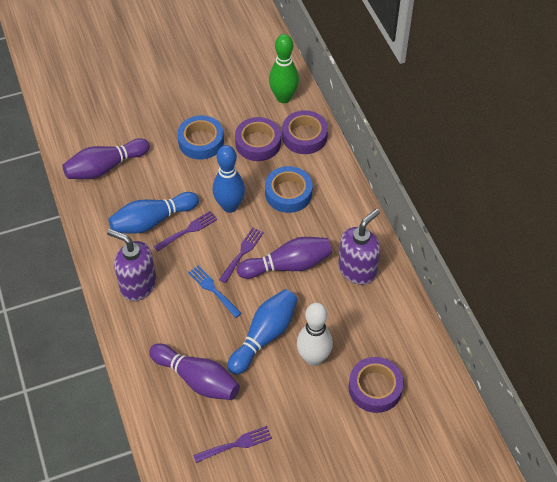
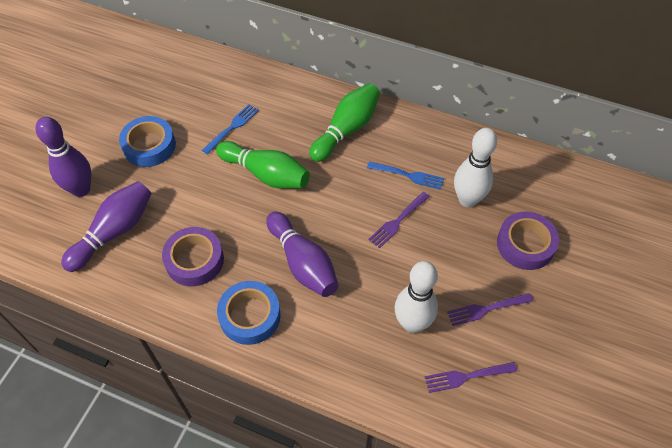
blue bowling pin: 3 -> 0
blue fork: 1 -> 2
green bowling pin: 1 -> 2
purple soap dispenser: 2 -> 0
purple tape: 3 -> 2
white bowling pin: 1 -> 2

